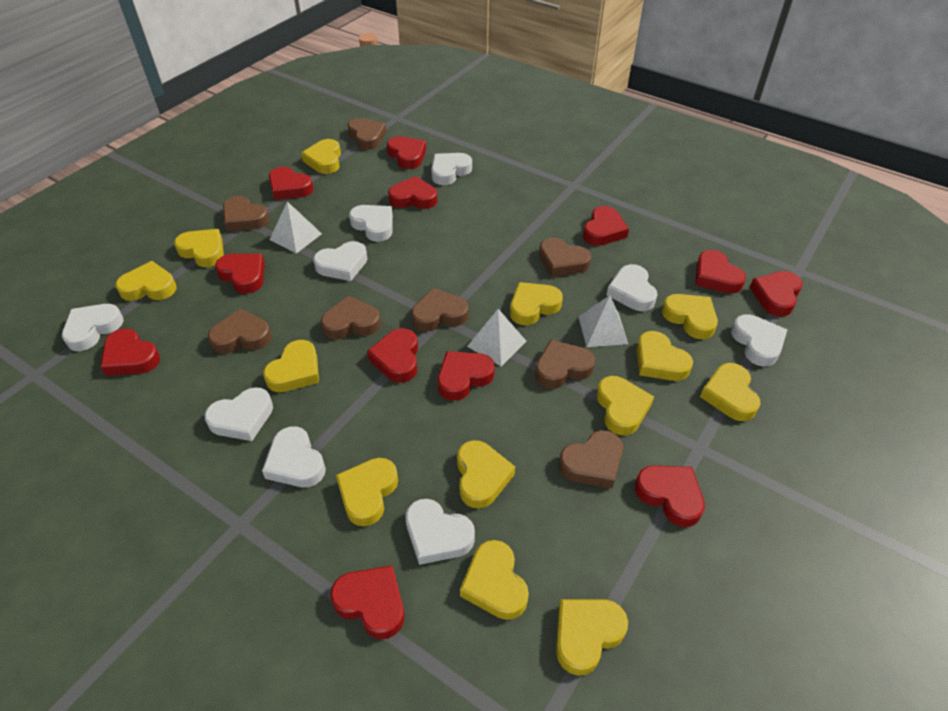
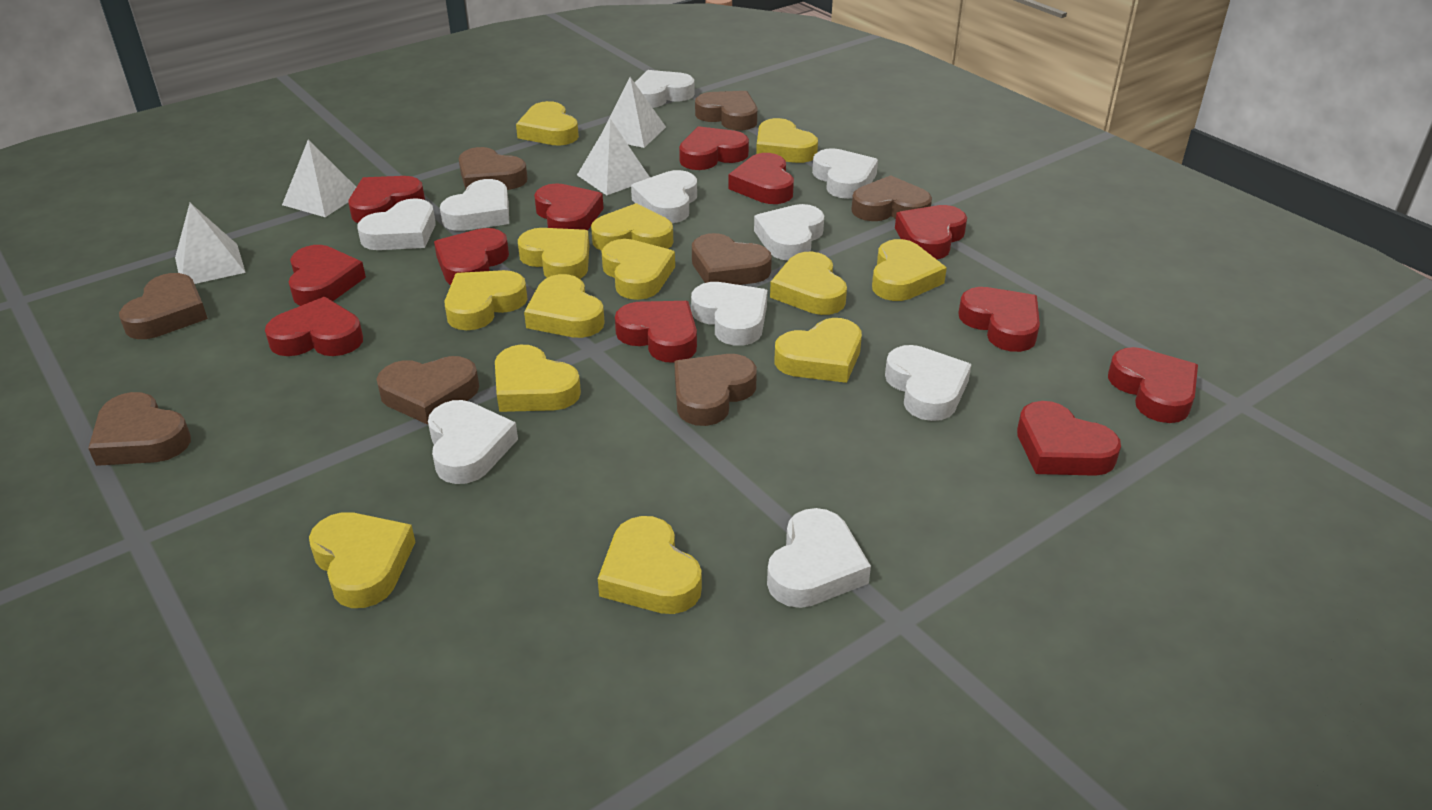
white heart: 9 -> 10
white pyramid: 3 -> 4

